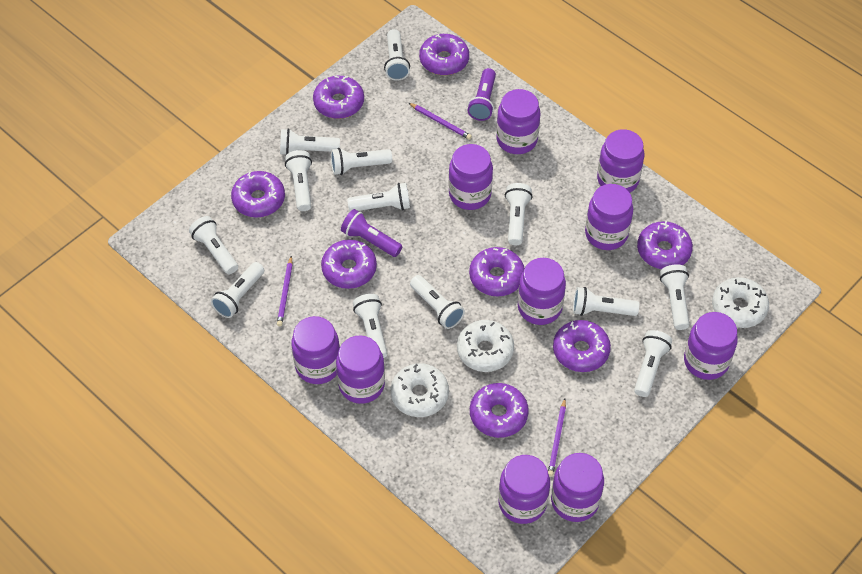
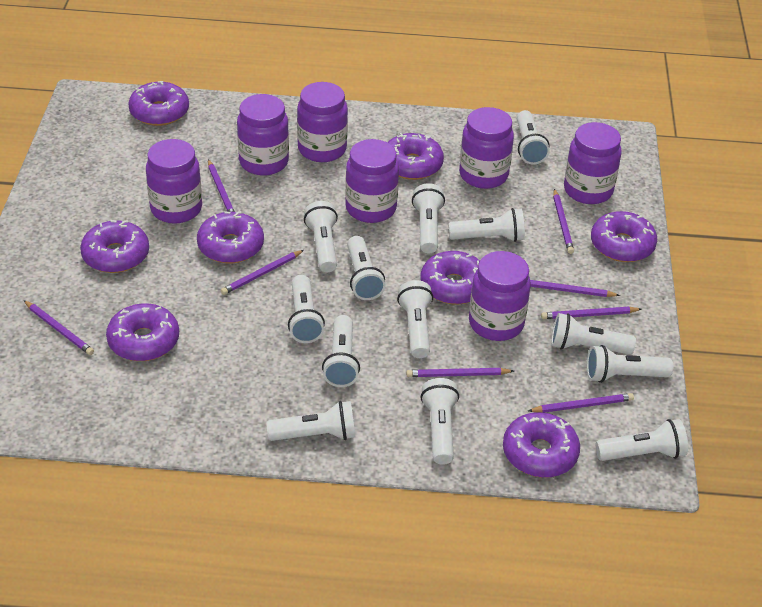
purple flashlight: 2 -> 0
purple jar: 10 -> 7
purple pencil: 3 -> 8
white donut: 3 -> 0

